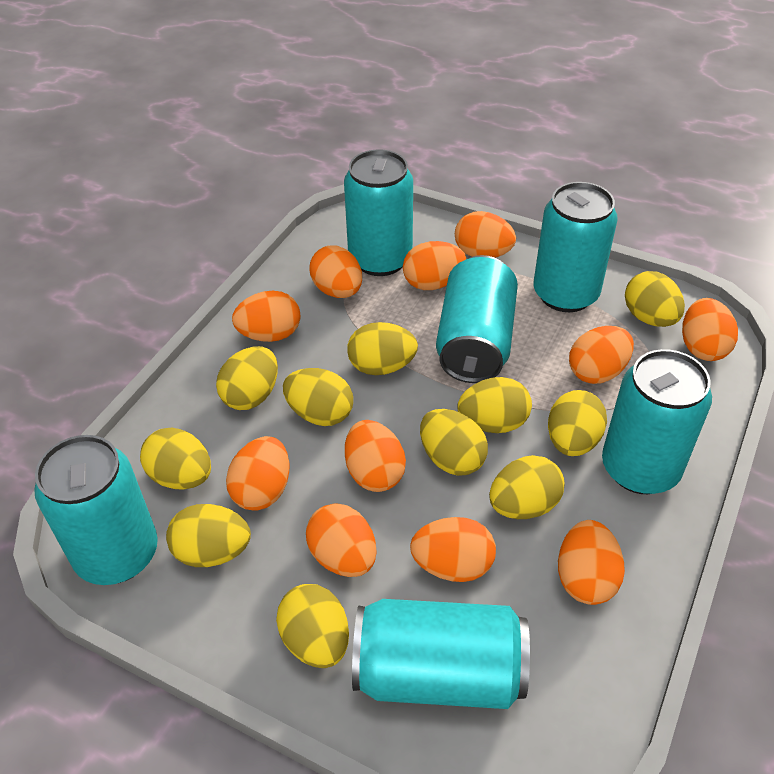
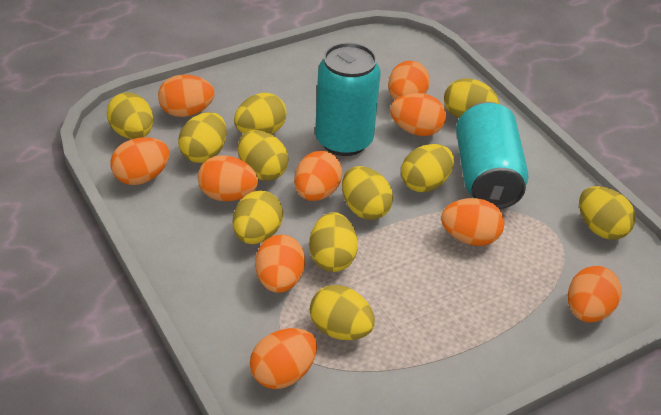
orange egg: 11 -> 10
turquoise can: 6 -> 2

